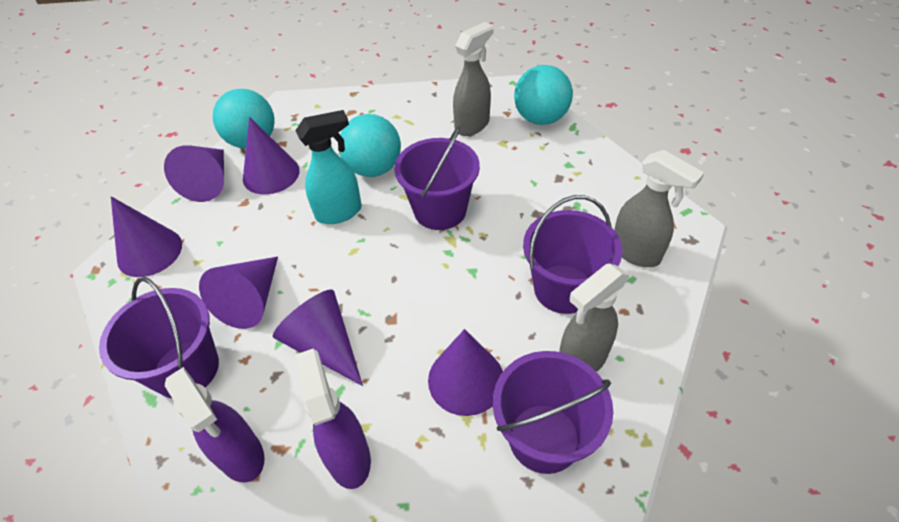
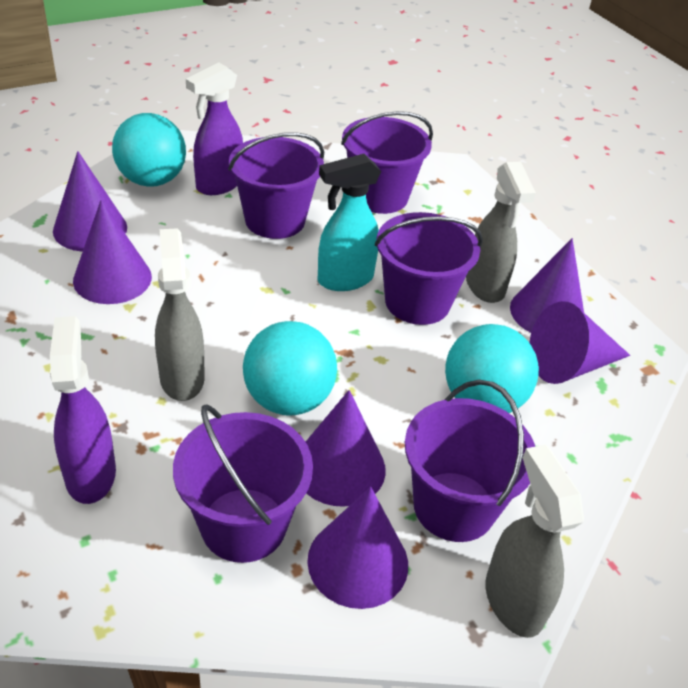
purple bucket: 4 -> 5

